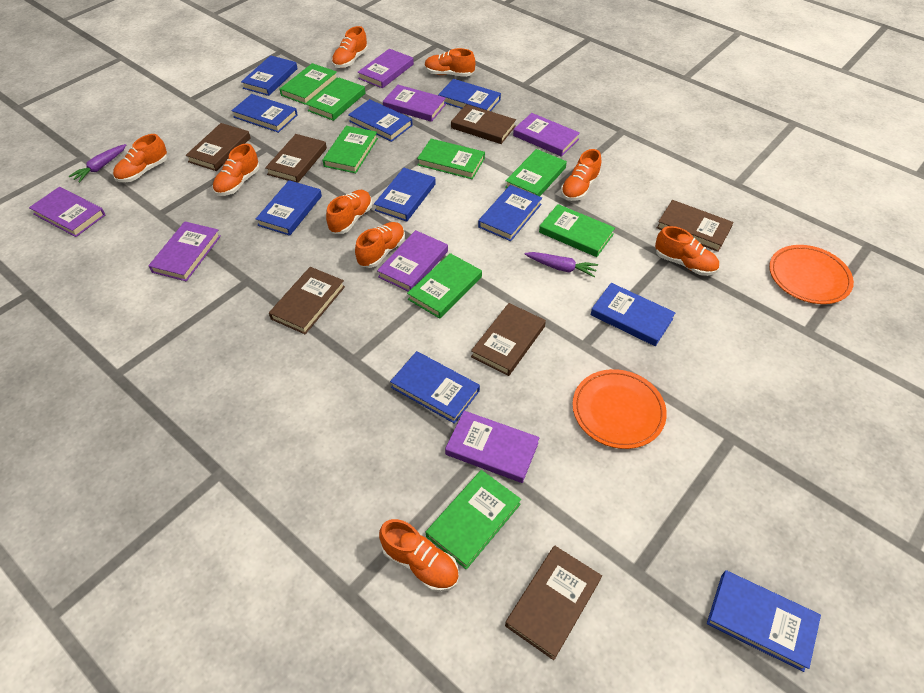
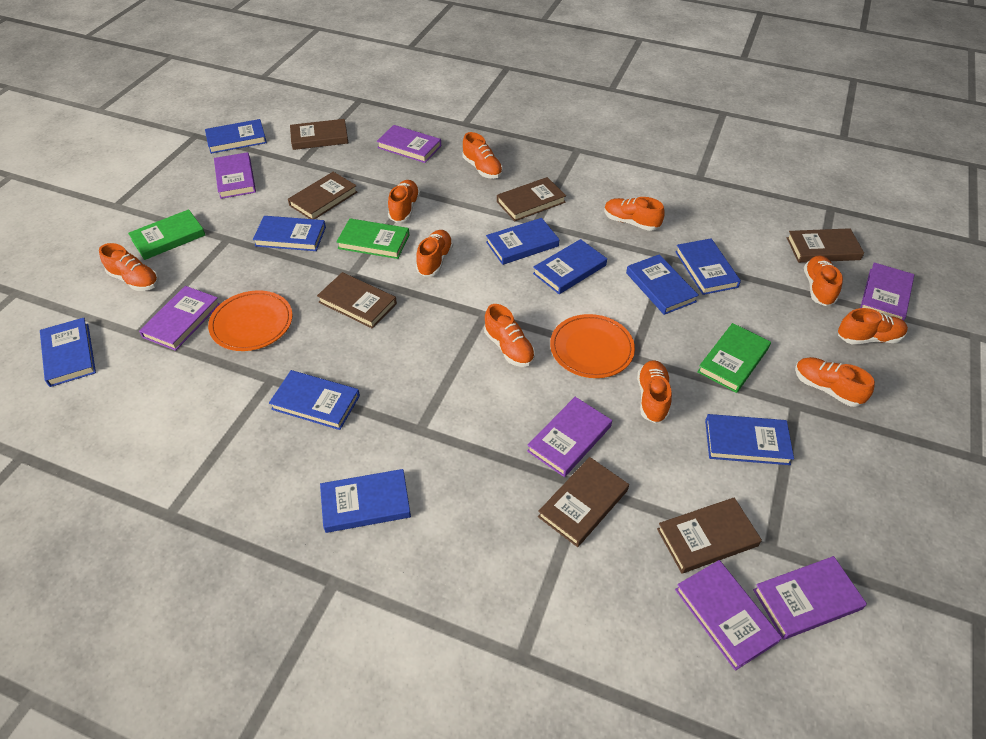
green book: 8 -> 3
orange shoe: 9 -> 10
purple carrot: 2 -> 0

